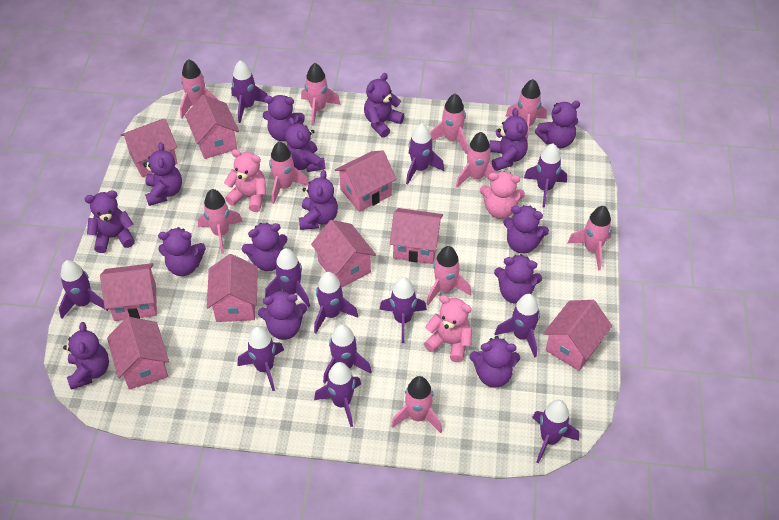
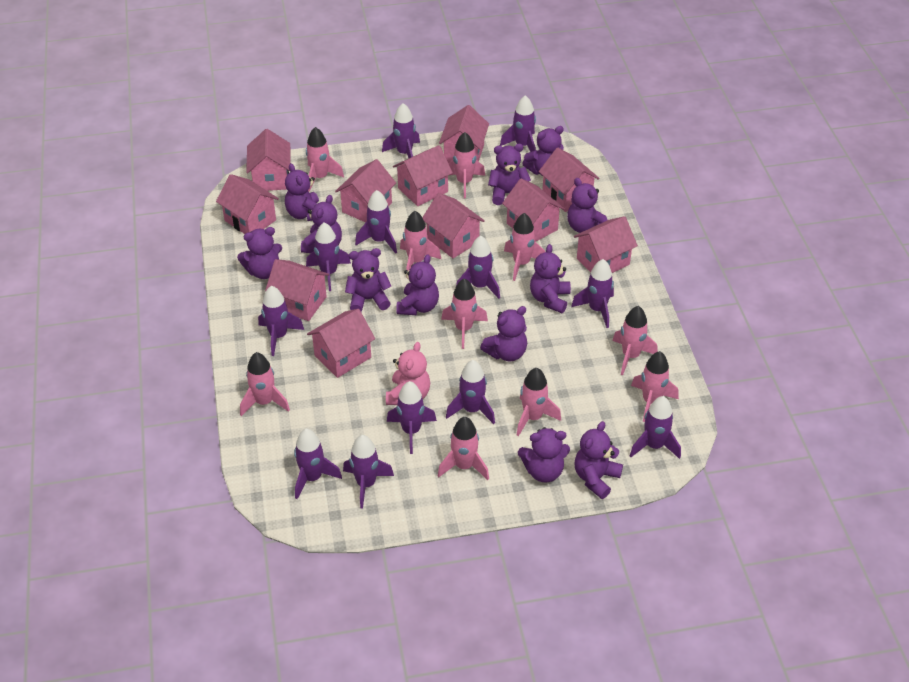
pink house: 9 -> 11
pink teddy bear: 3 -> 1
purple teddy bear: 15 -> 12

